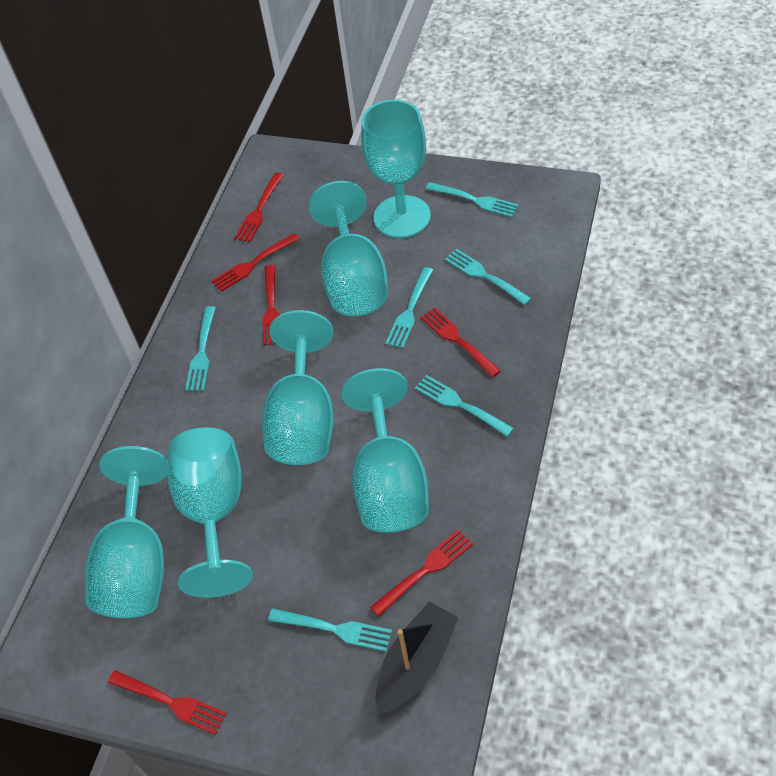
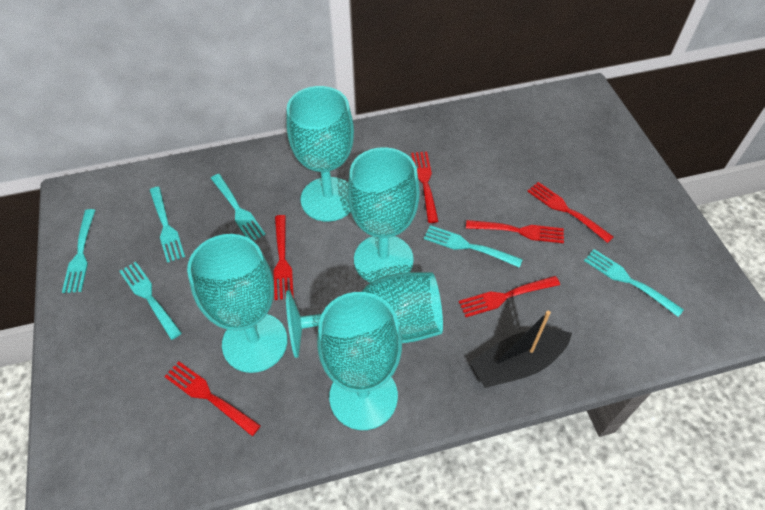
turquoise goblet: 6 -> 5

